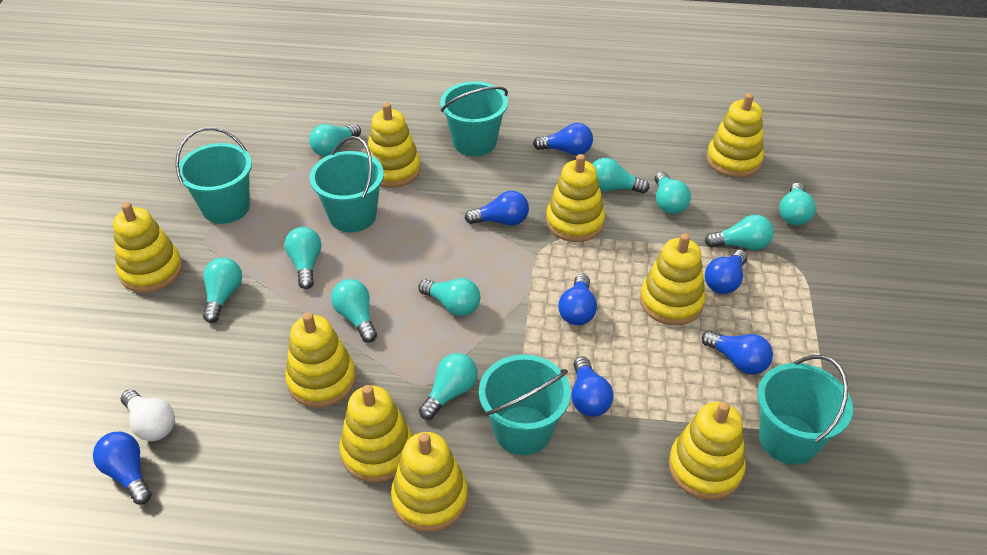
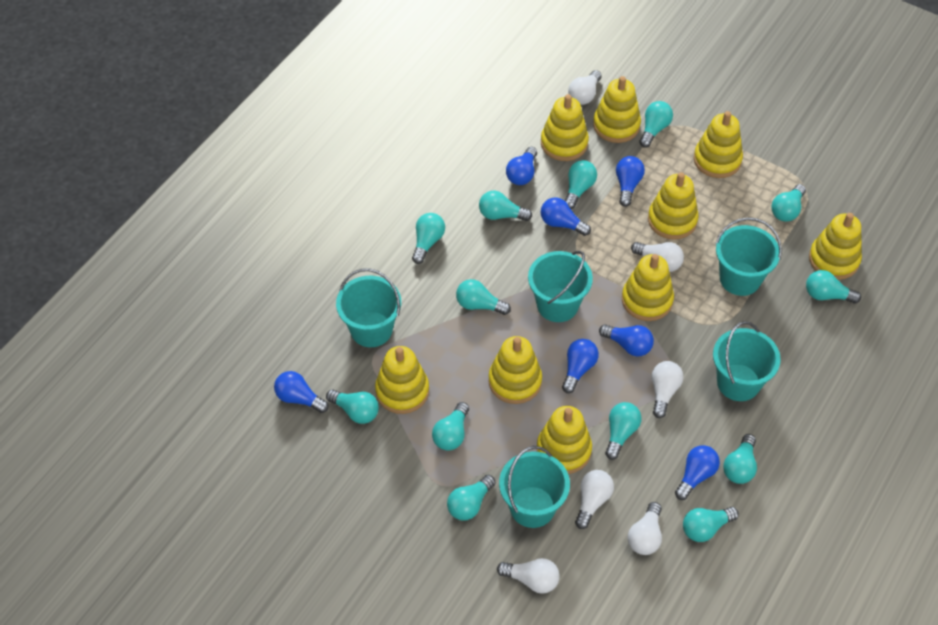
turquoise light bulb: 10 -> 13
white light bulb: 1 -> 6

